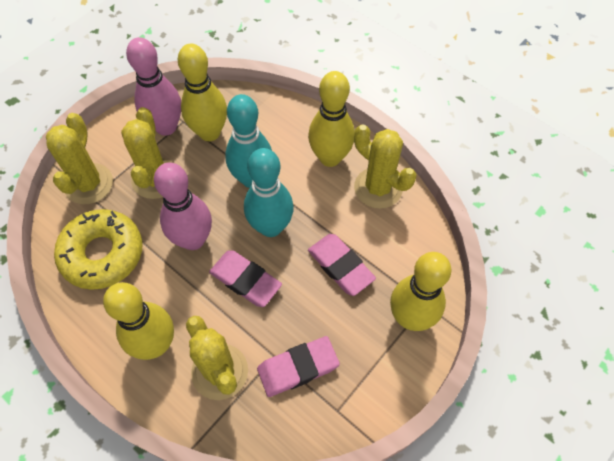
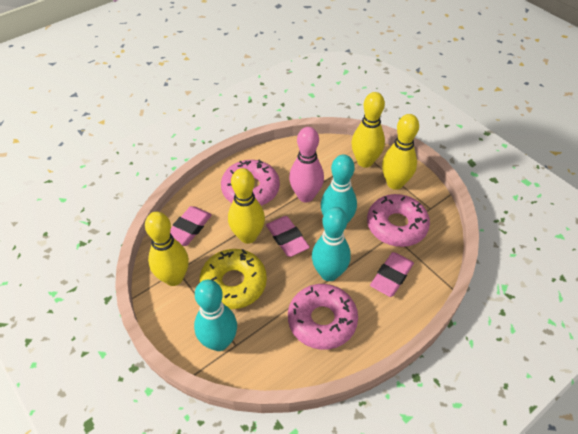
pink bowling pin: 2 -> 1
pink donut: 0 -> 3
turquoise bowling pin: 2 -> 3
yellow cactus: 4 -> 0

